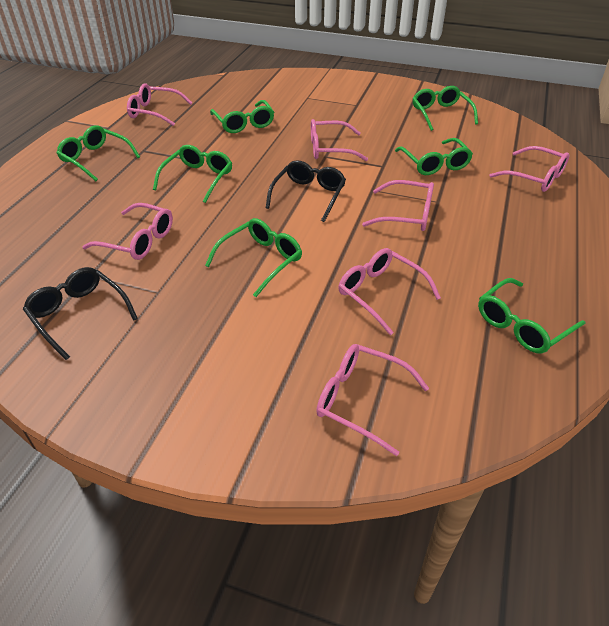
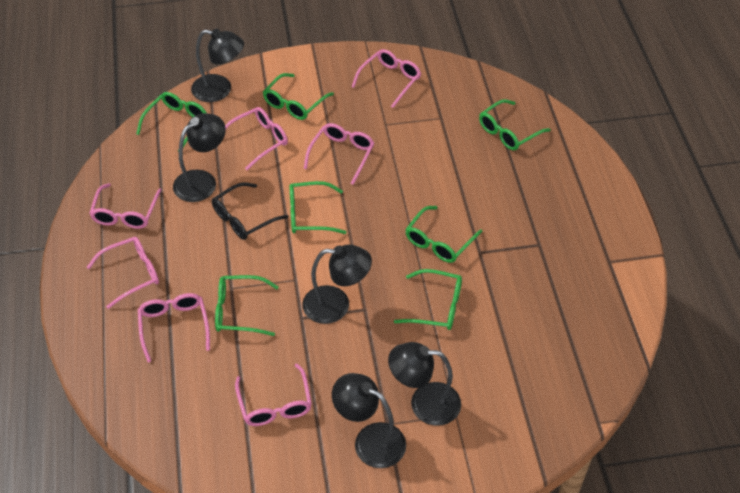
black glasses: 2 -> 1
black lamp: 0 -> 5

